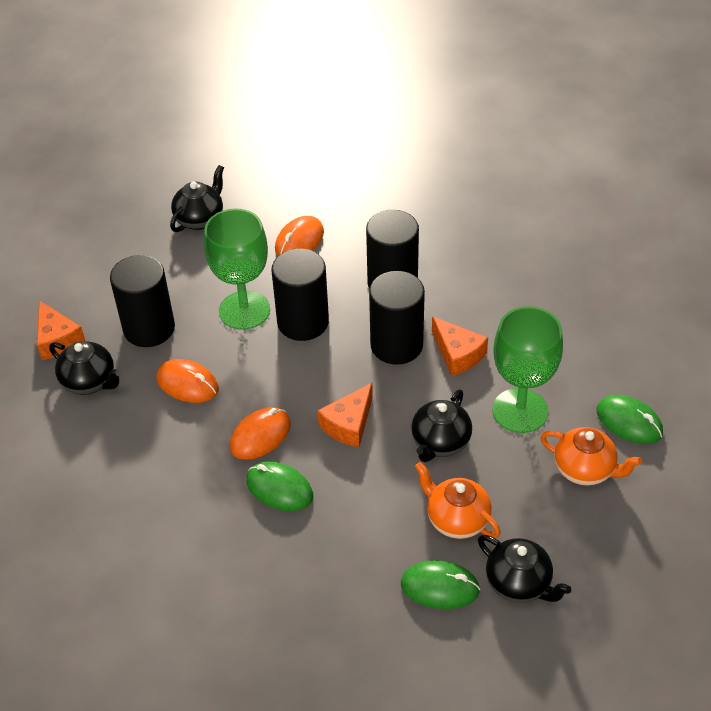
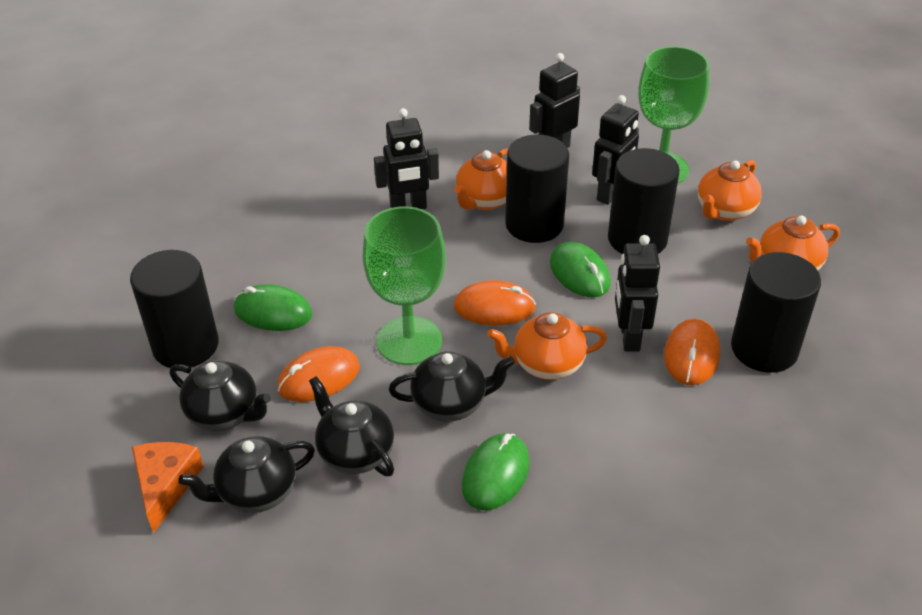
black robot: 0 -> 4
orange cheese: 3 -> 1
orange teapot: 2 -> 4

